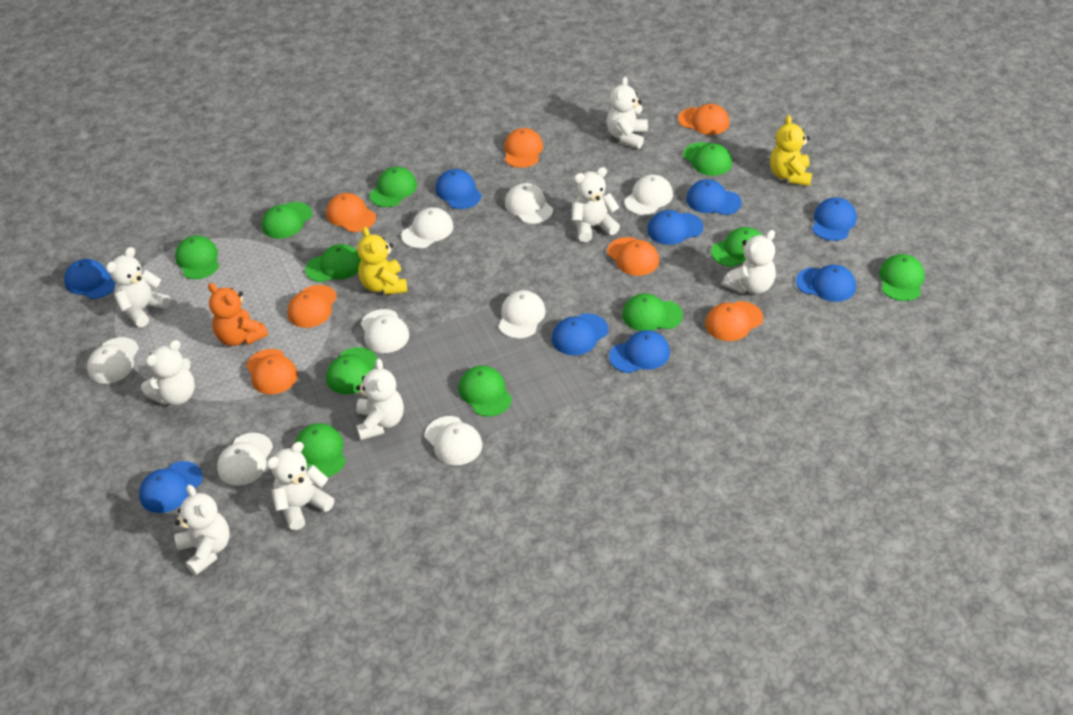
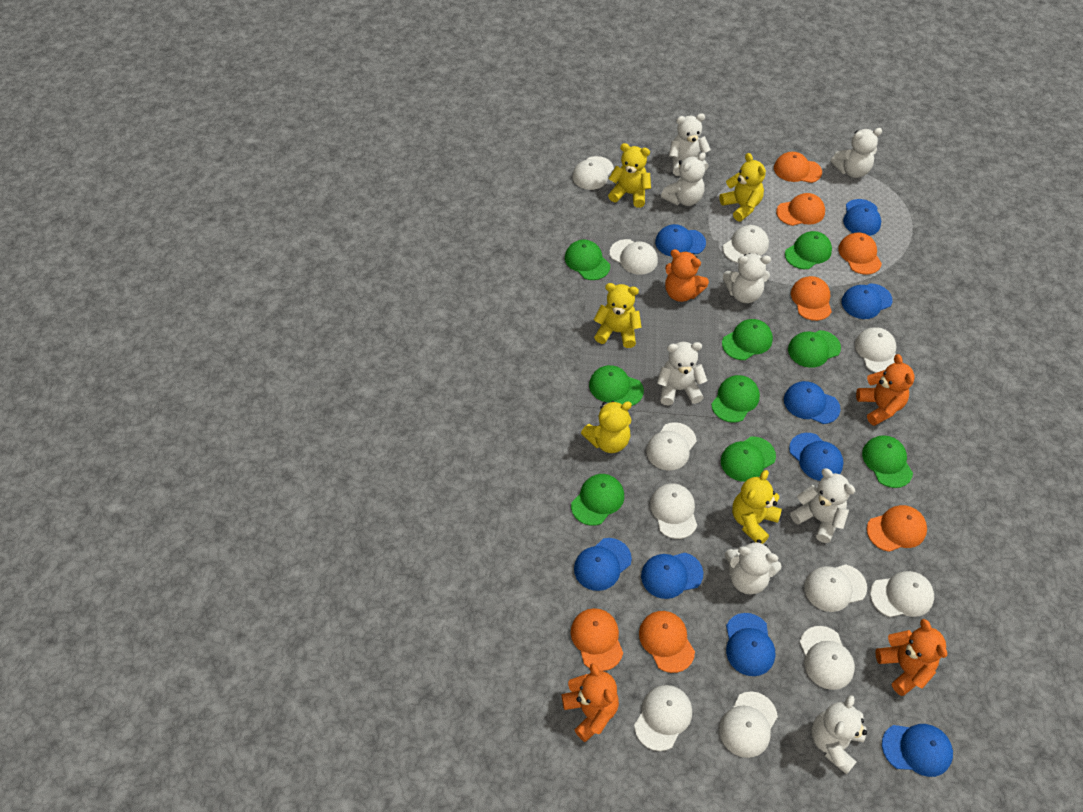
green cap: 11 -> 9
orange teddy bear: 1 -> 4
white cap: 8 -> 11
yellow teddy bear: 2 -> 5

